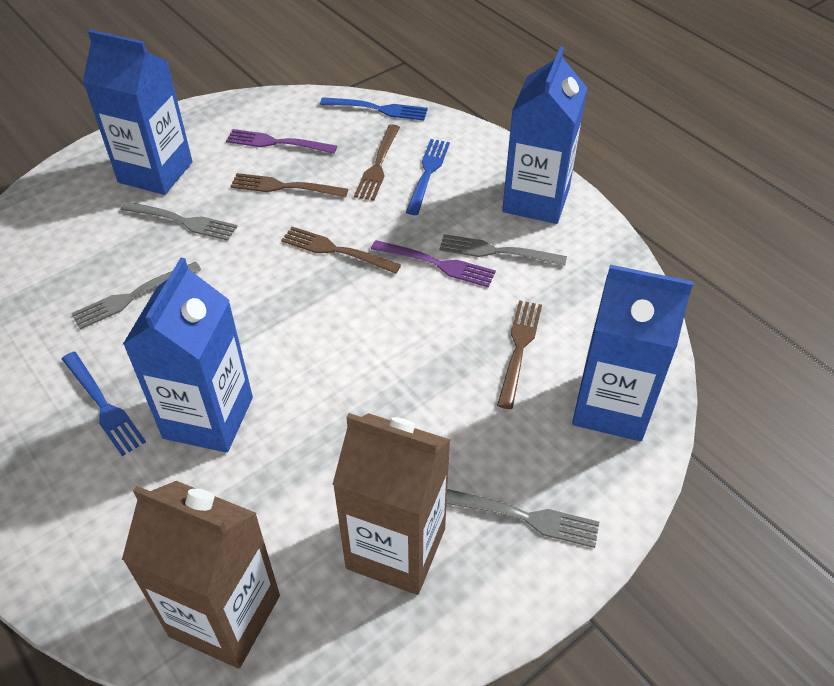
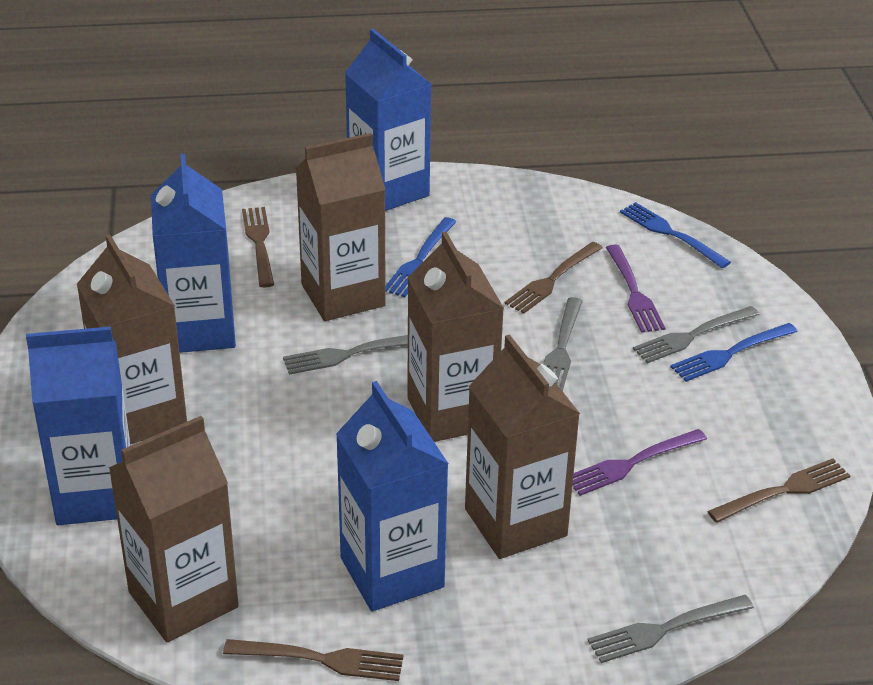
brown carton: 2 -> 5

